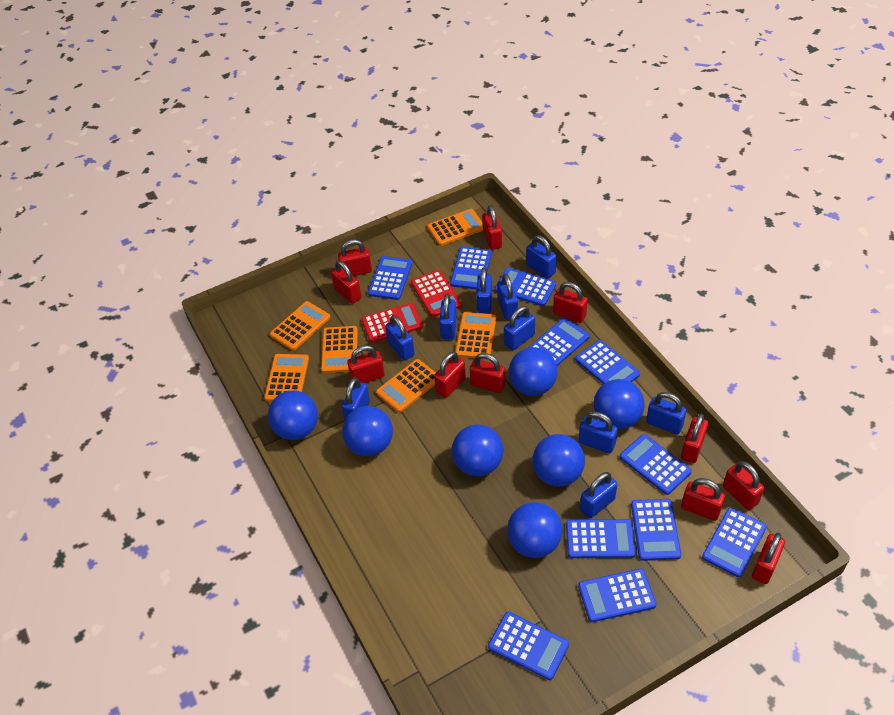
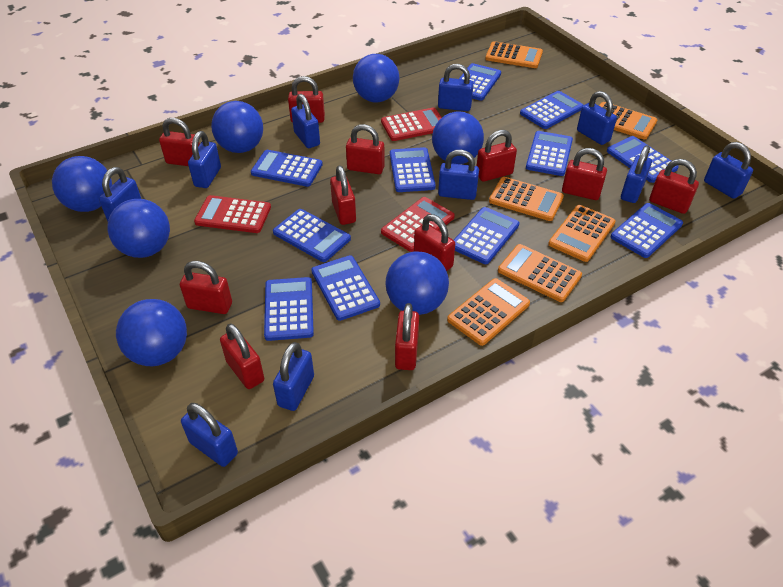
red calculator: 2 -> 3

